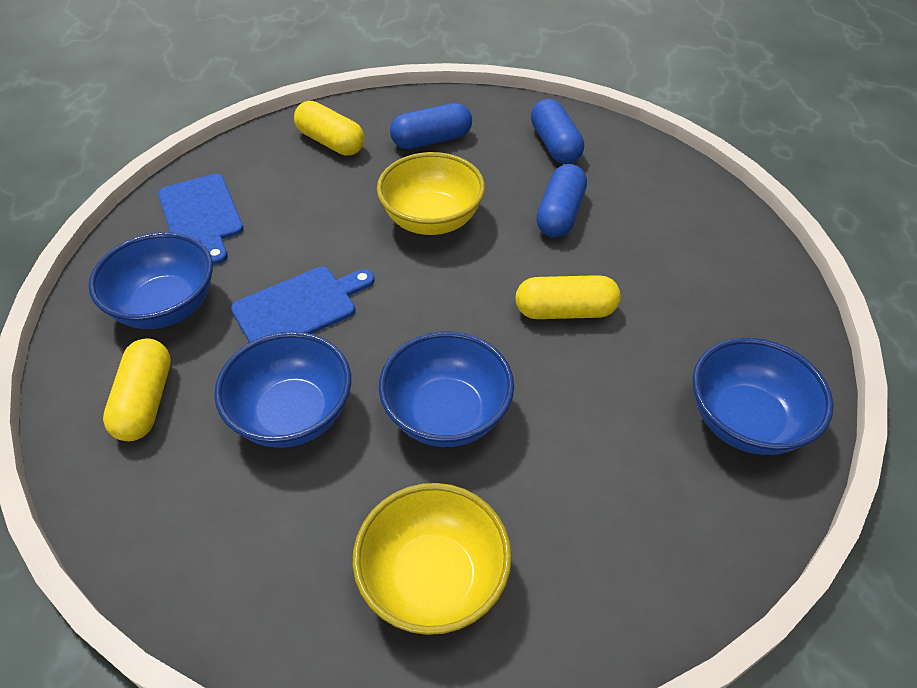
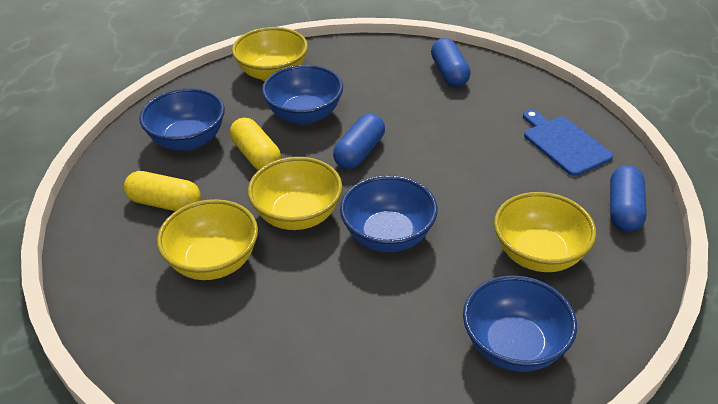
blue cutting board: 2 -> 1
yellow bowl: 2 -> 4
yellow capsule: 3 -> 2

